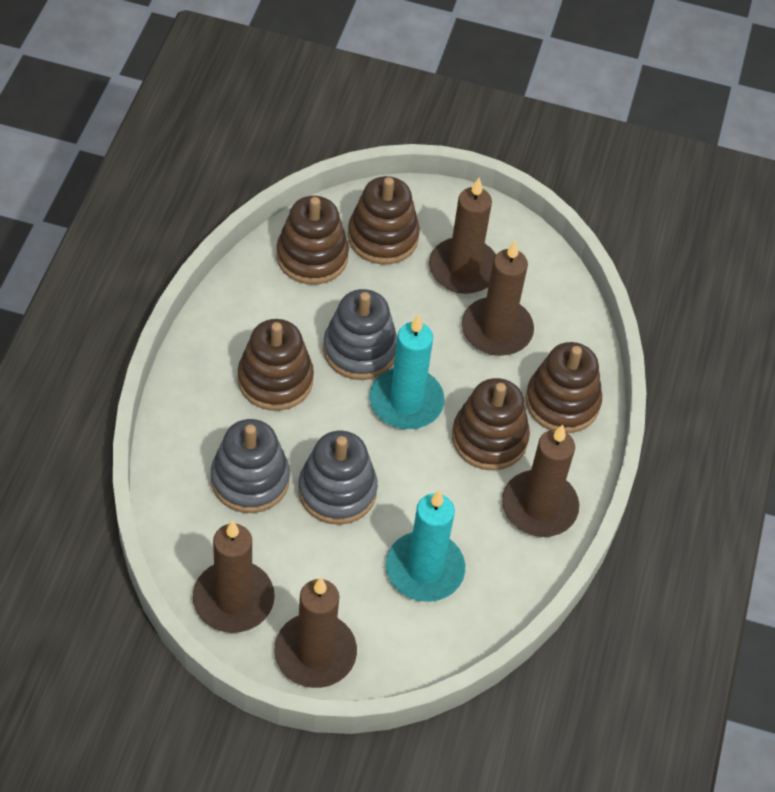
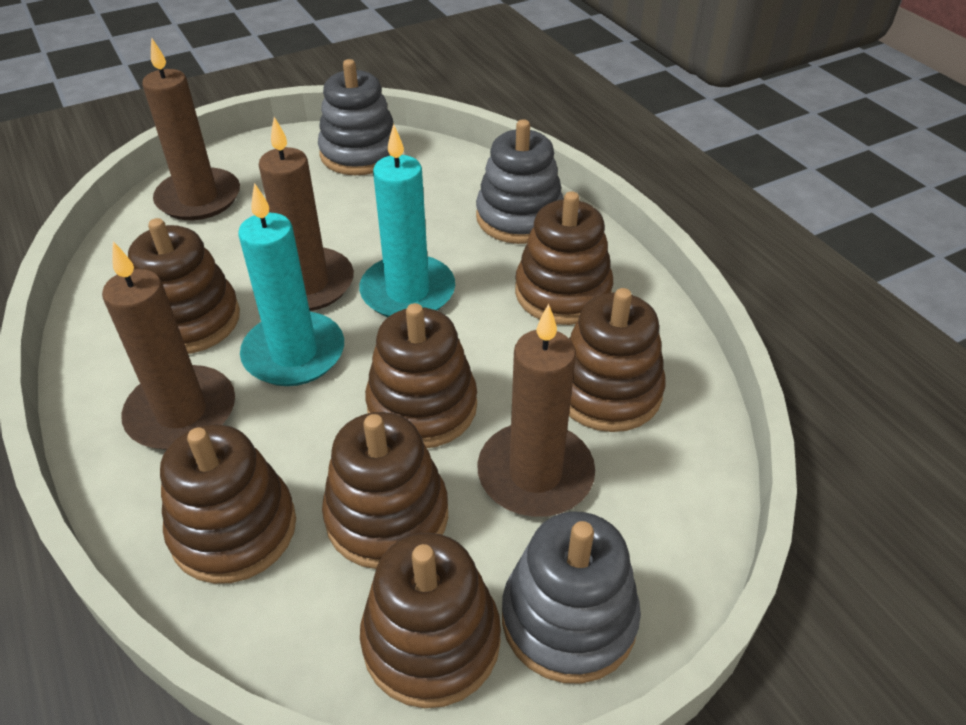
brown candle: 5 -> 4
brown stacking toy: 5 -> 7

